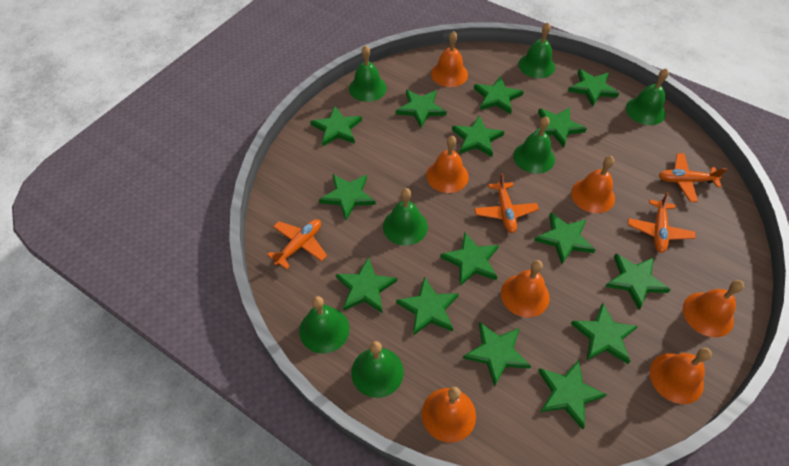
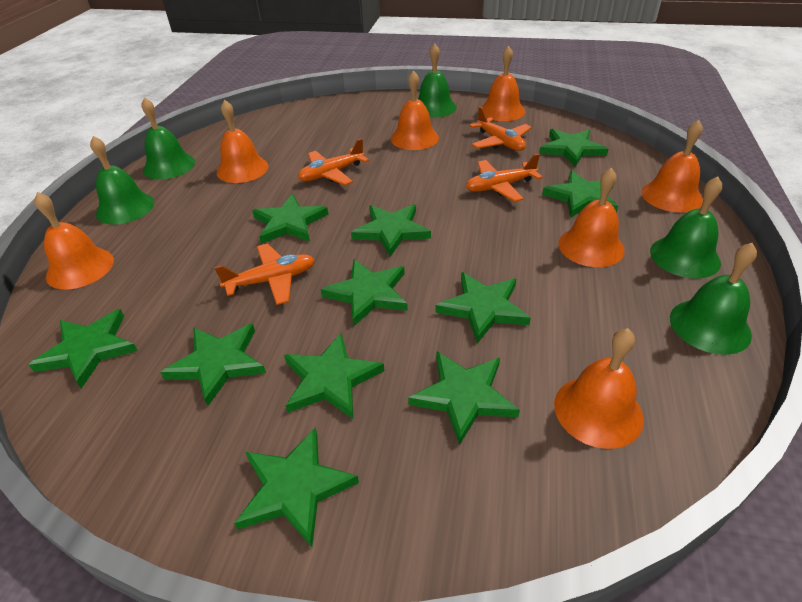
green bell: 7 -> 5
green star: 15 -> 11

